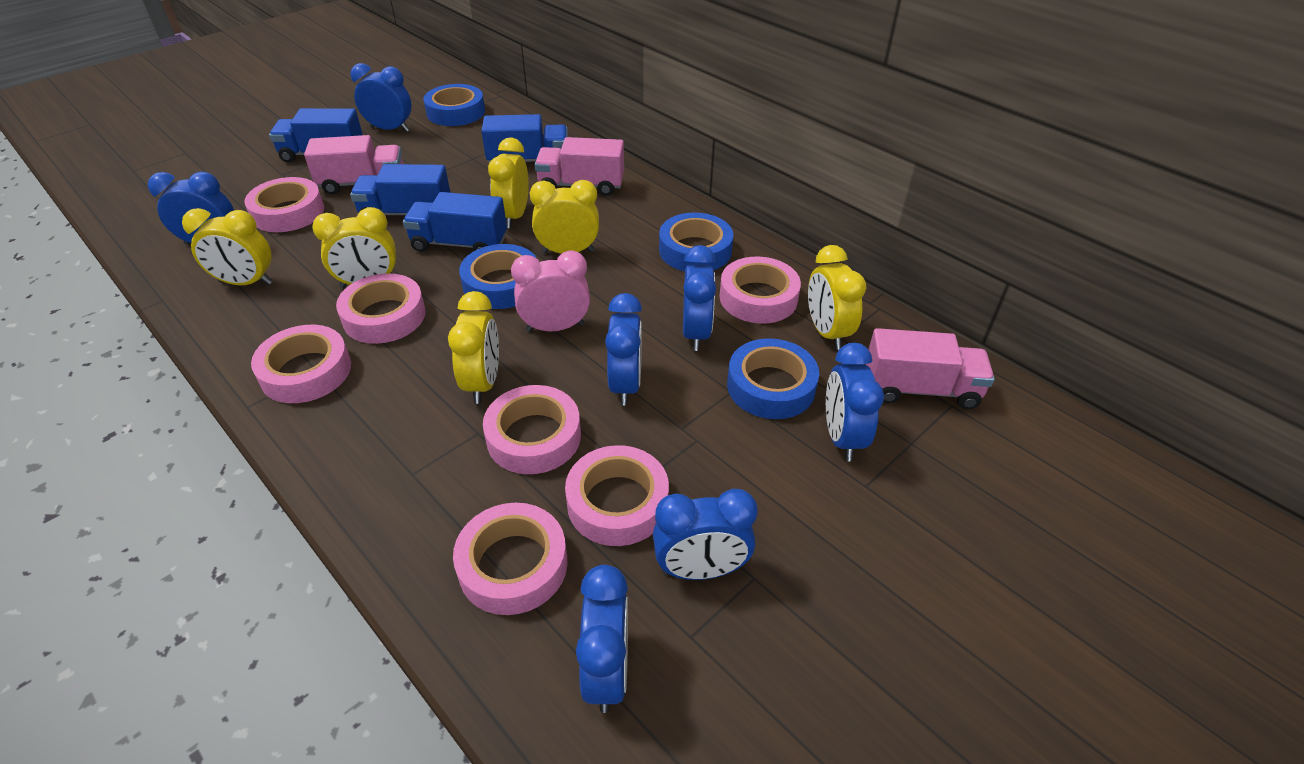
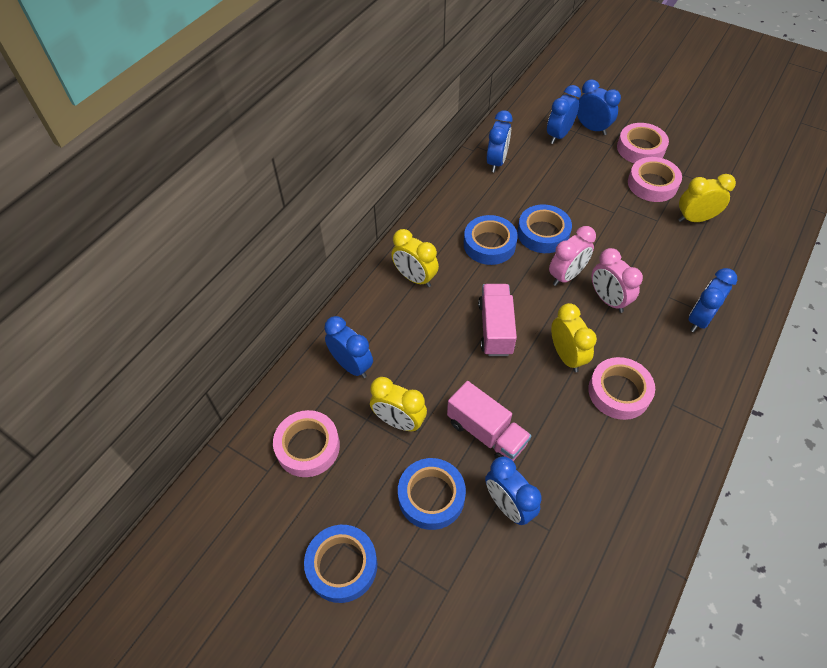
blue clock: 7 -> 6
blue truck: 4 -> 0
pink clock: 1 -> 2
pink tape: 7 -> 4
pink truck: 3 -> 2
yellow clock: 6 -> 4

